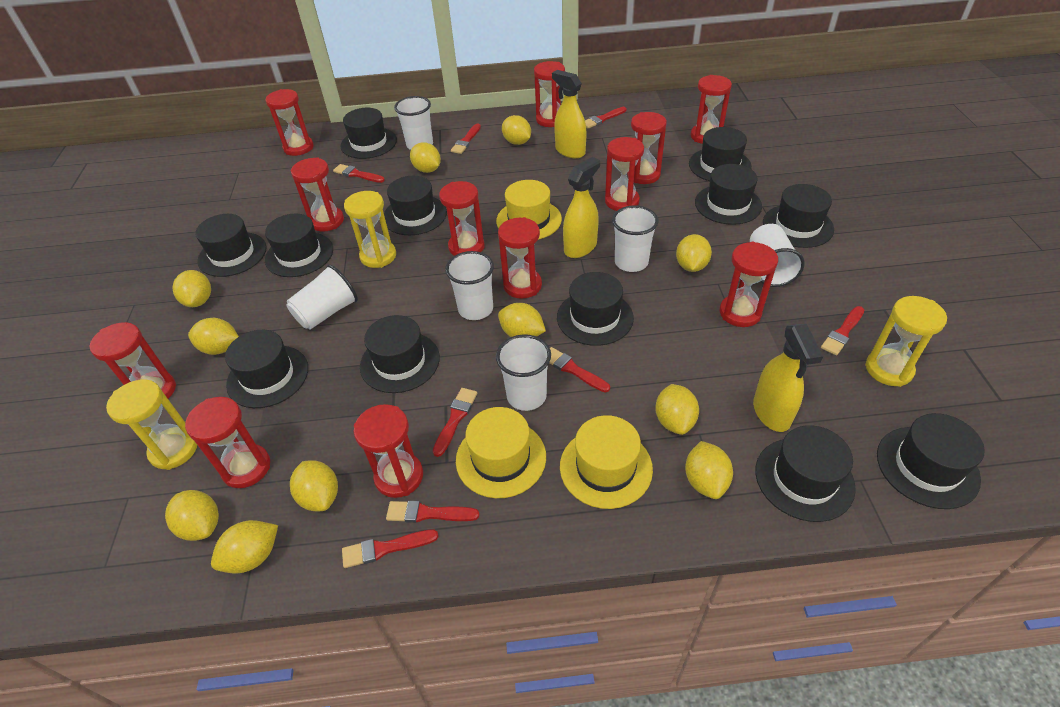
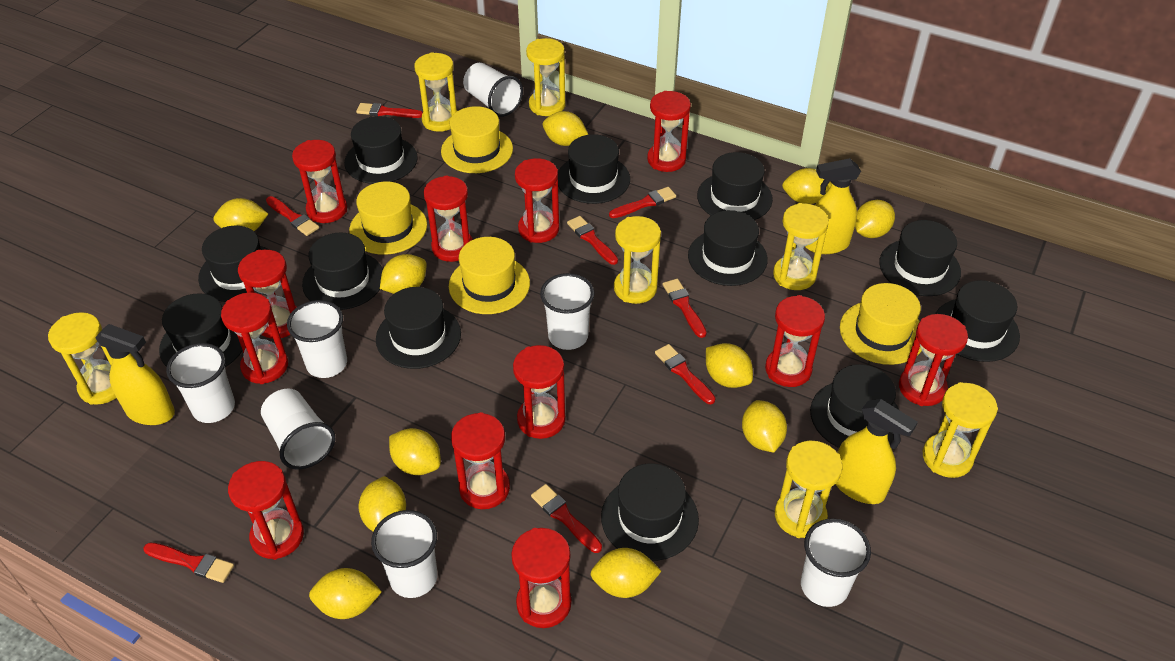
white cup: 6 -> 7
yellow hat: 3 -> 4
yellow hourglass: 3 -> 7

